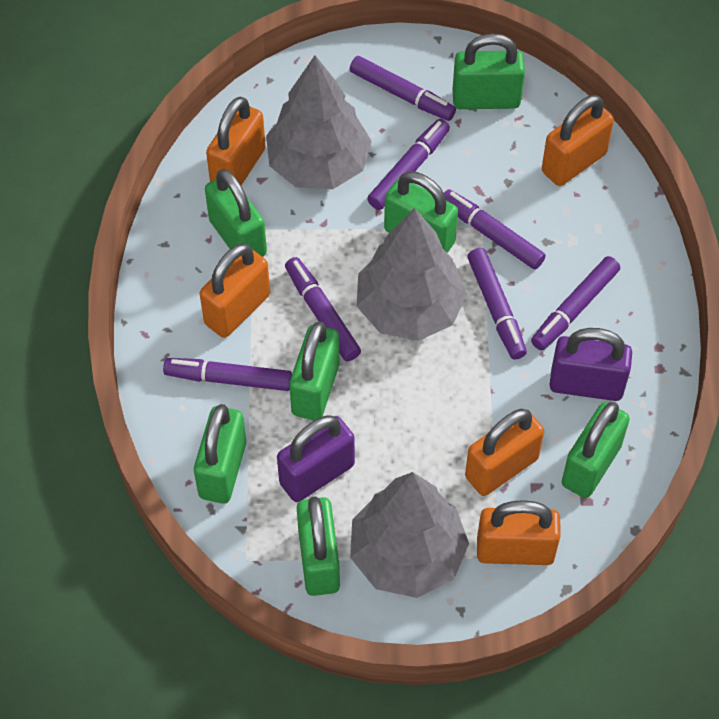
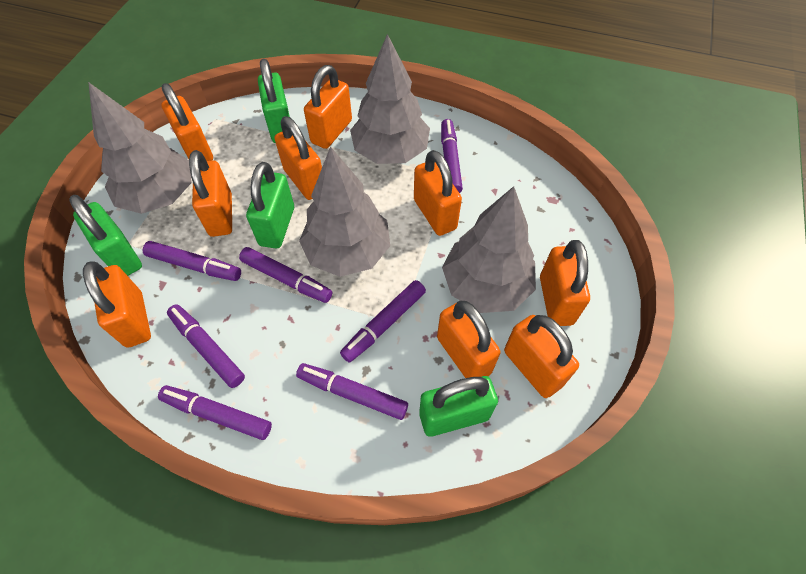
green padlock: 7 -> 4
grey tree: 3 -> 4
orange padlock: 5 -> 9
purple padlock: 2 -> 0

